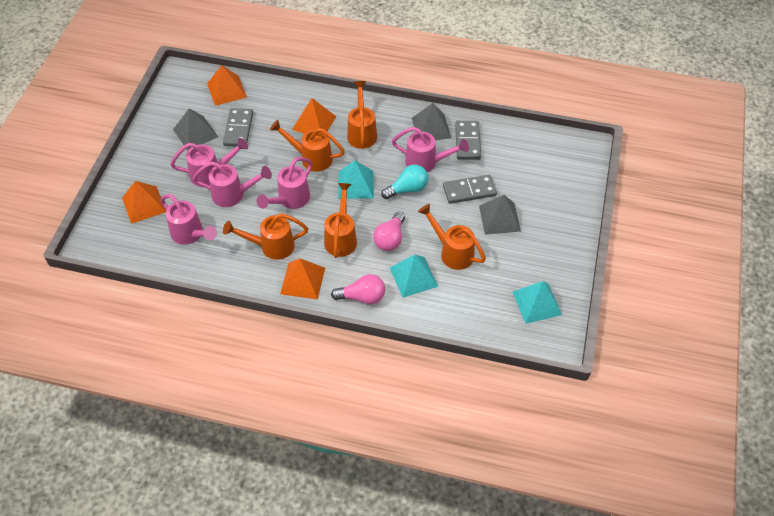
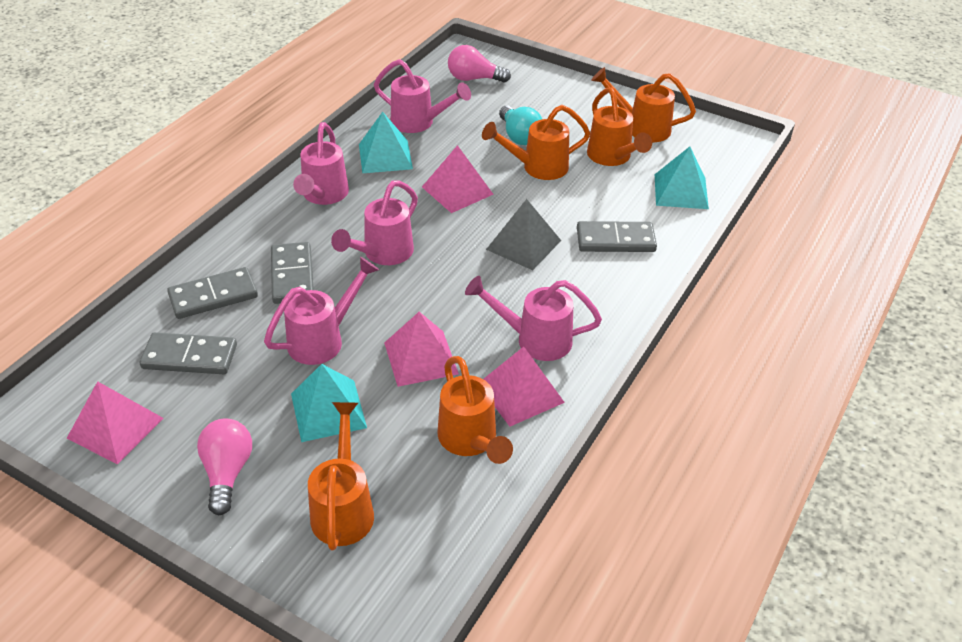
grey domino: 3 -> 4
grey pyramid: 3 -> 1
orange pyramid: 4 -> 0
pink pyramid: 0 -> 4

